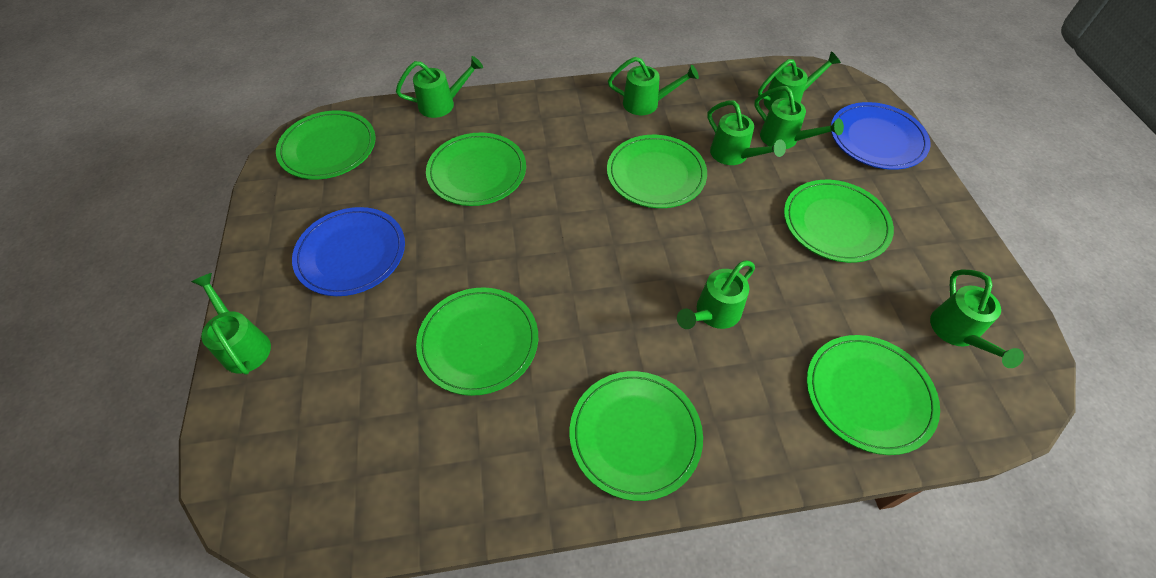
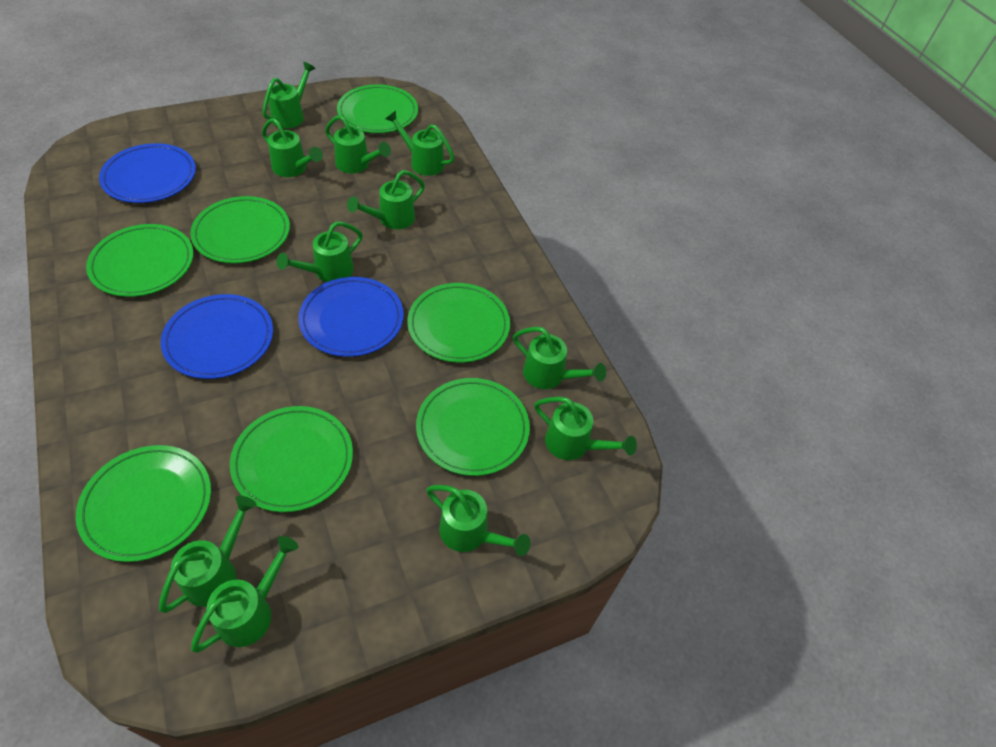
blue plate: 2 -> 3
green watering can: 8 -> 11

